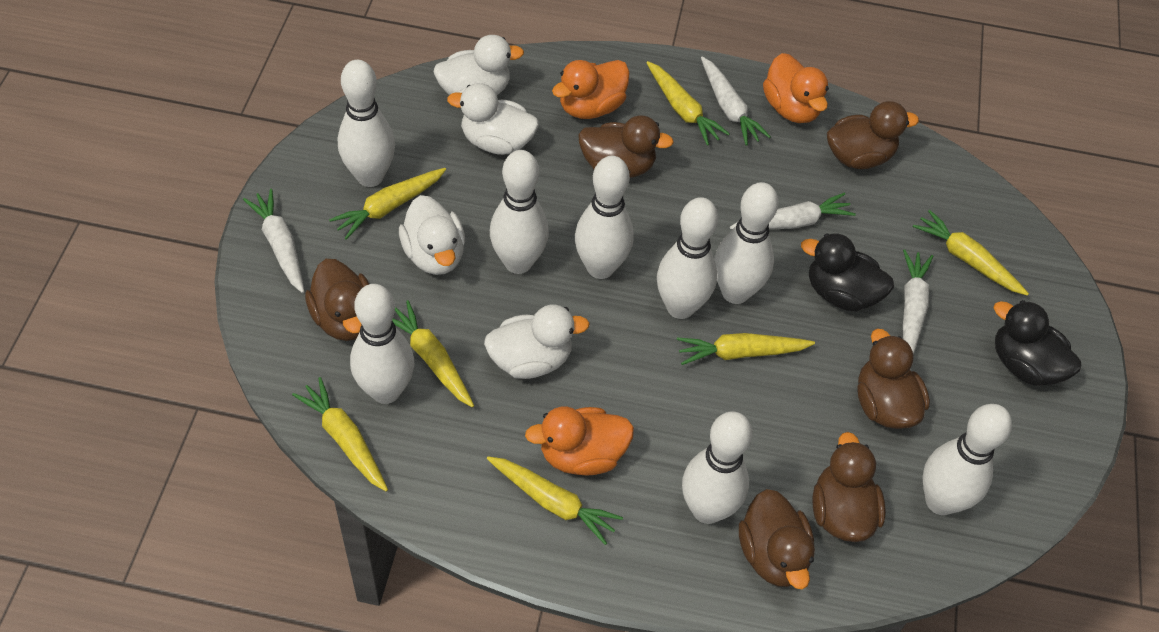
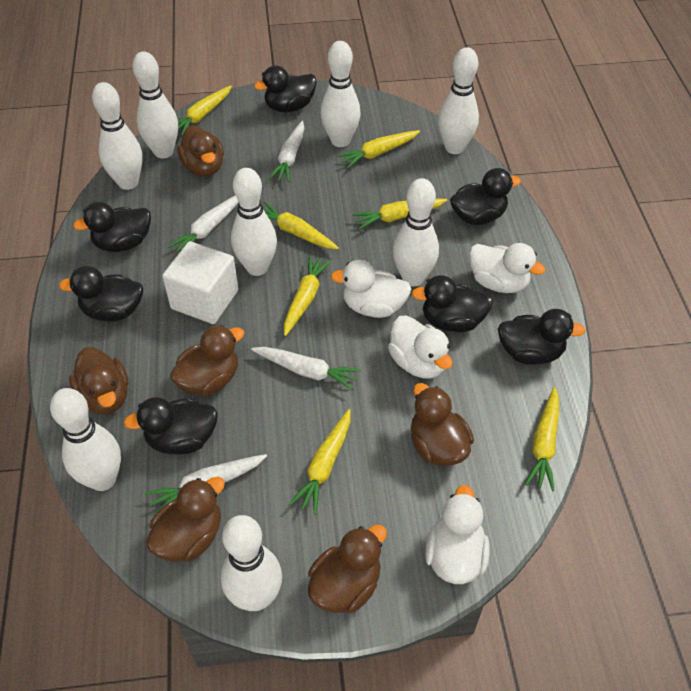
black duck: 2 -> 7
orange duck: 3 -> 0
white cube: 0 -> 1

